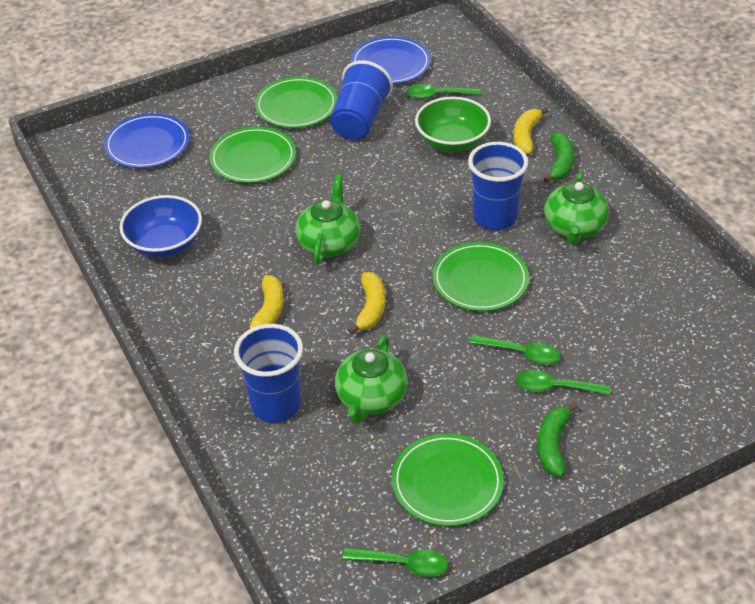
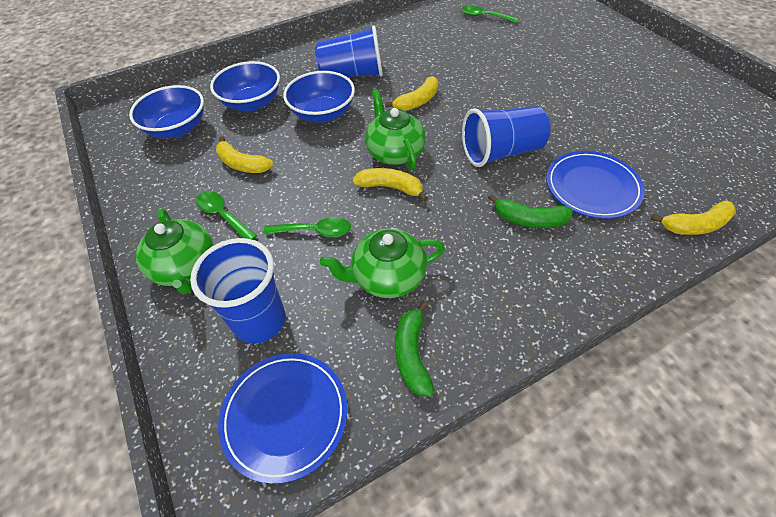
blue bowl: 1 -> 3
green bowl: 1 -> 0
green plate: 4 -> 0
green spoon: 4 -> 3
yellow banana: 3 -> 4

